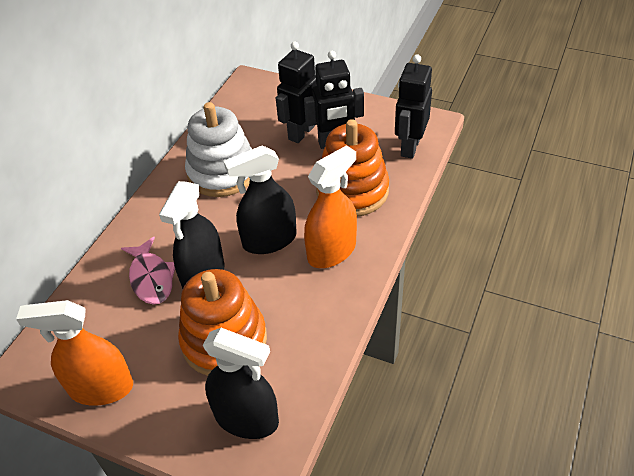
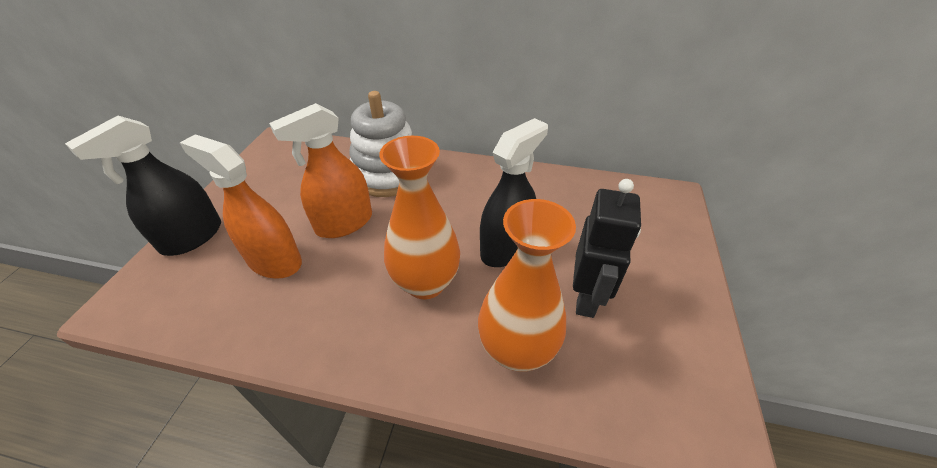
black robot: 3 -> 1
black spray bottle: 3 -> 2
orange stacking toy: 2 -> 0
orange vase: 0 -> 2
pink fish: 1 -> 0

